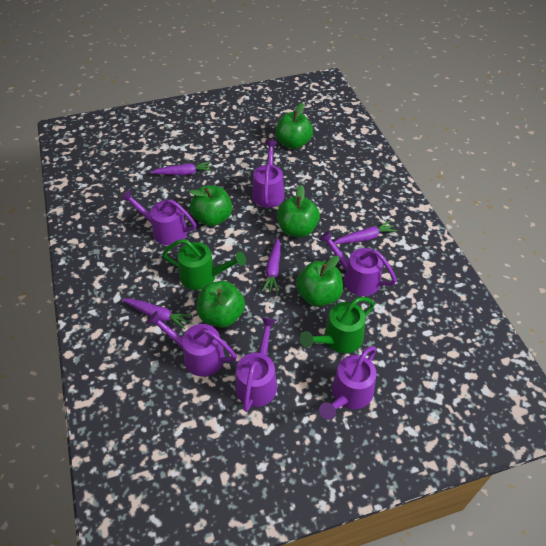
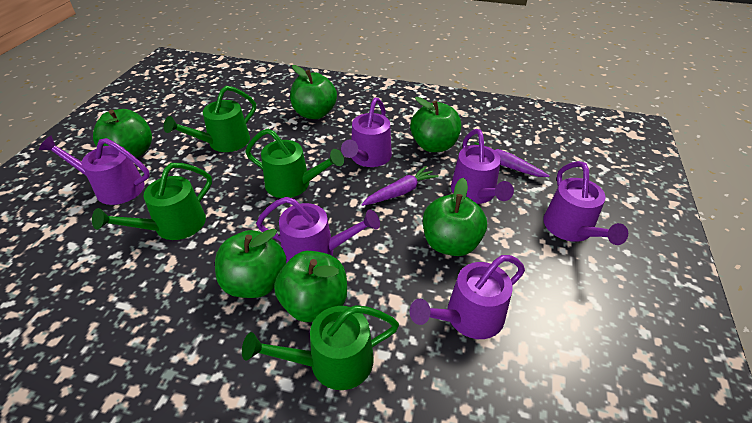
green apple: 5 -> 6
green watering can: 2 -> 4
purple carrot: 4 -> 2

